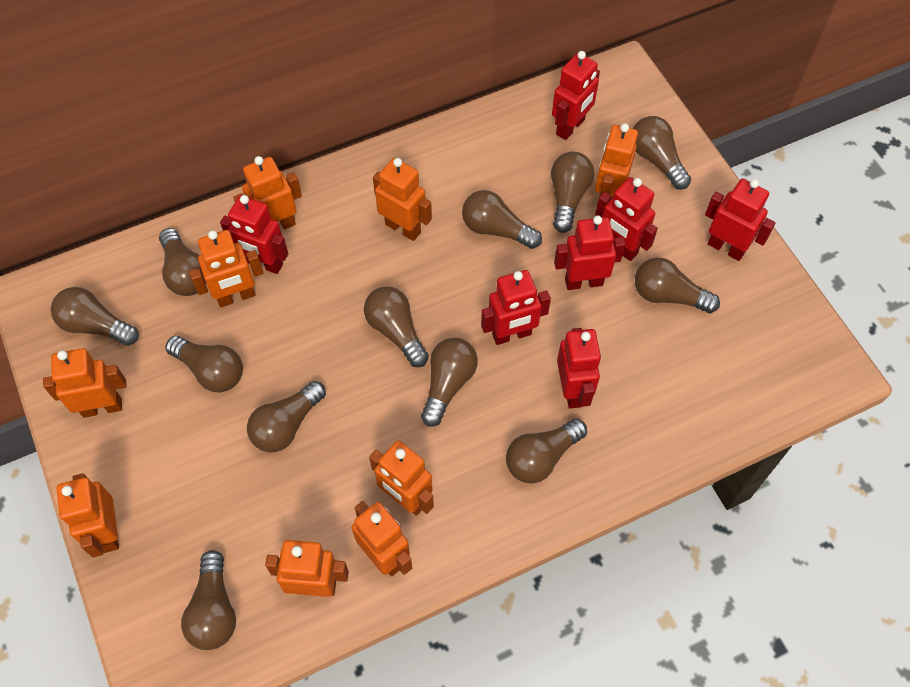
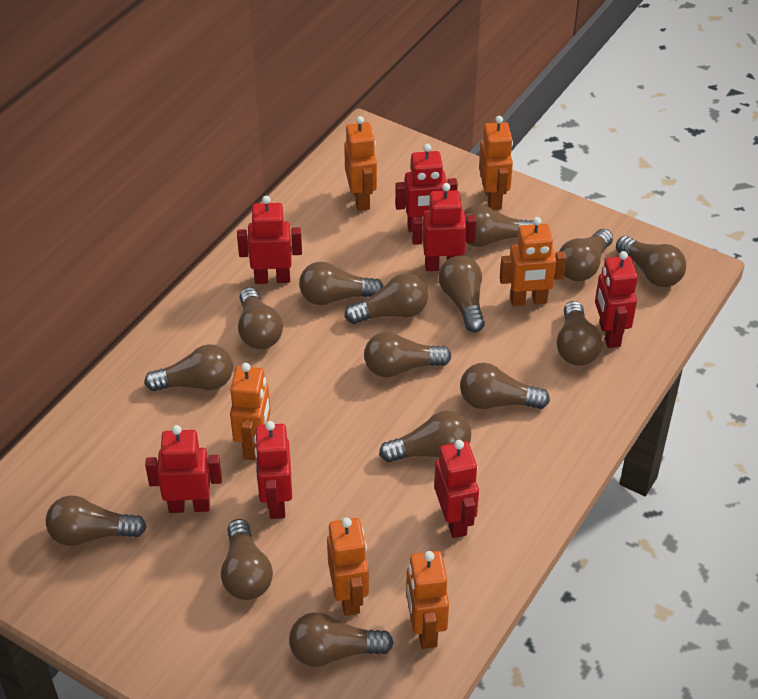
brown light bulb: 12 -> 15
orange robot: 9 -> 6

